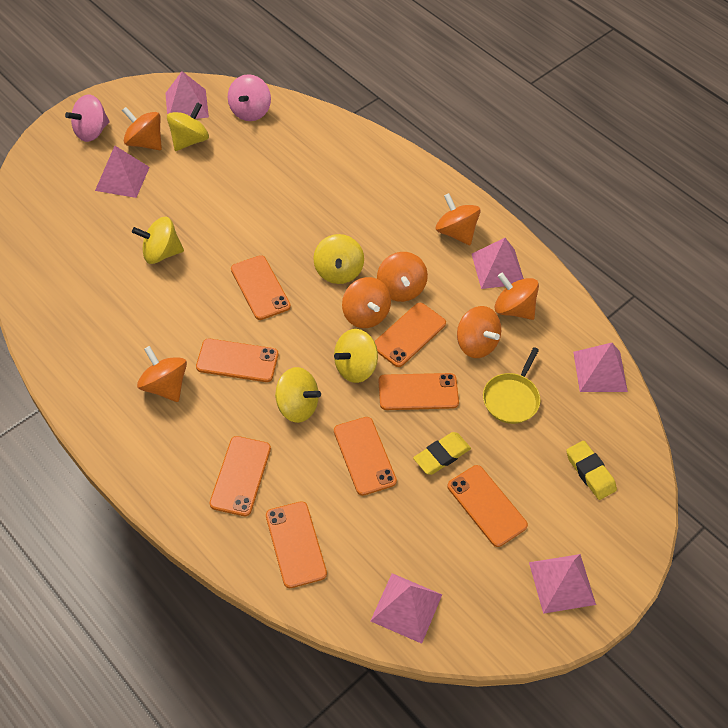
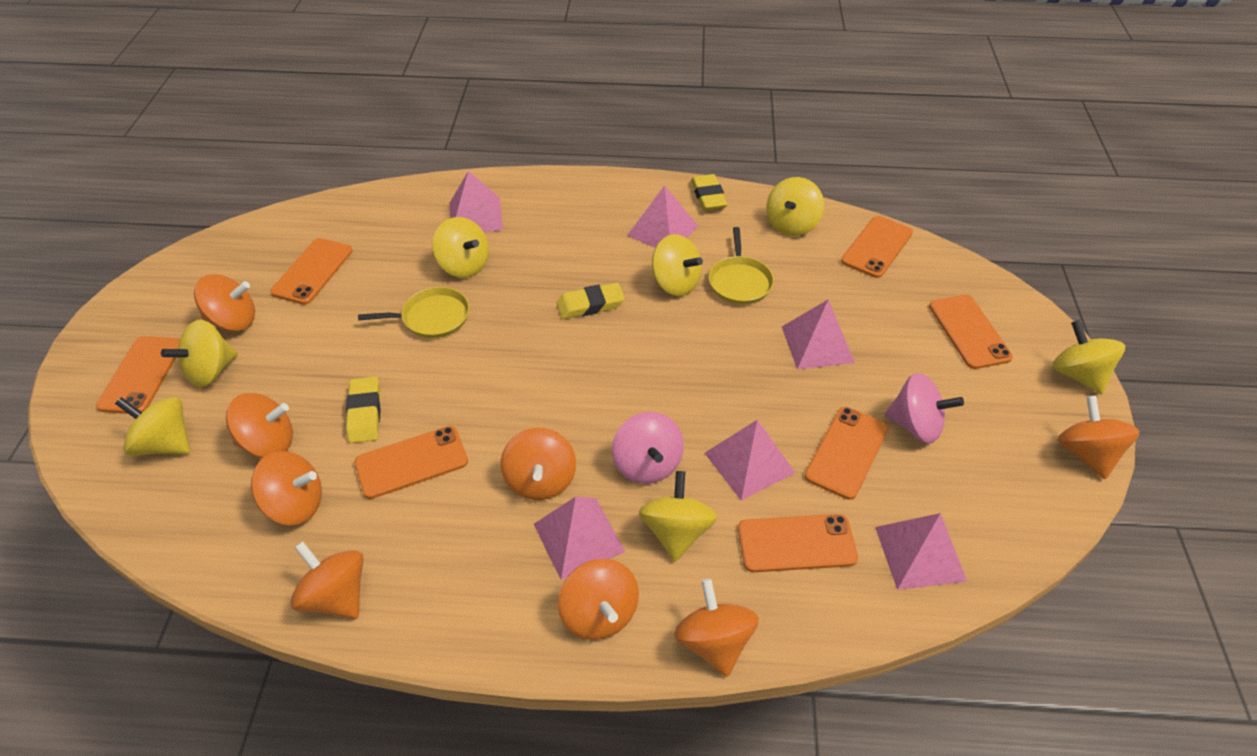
orange phone: 8 -> 7
orange spinning top: 7 -> 8
yellow eraser: 2 -> 3
yellow pan: 1 -> 2
yellow spinning top: 5 -> 7

